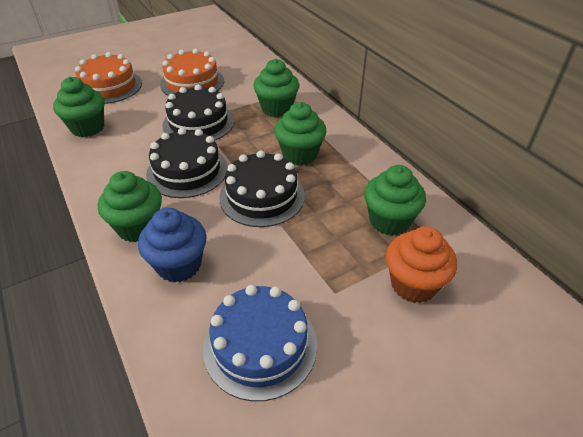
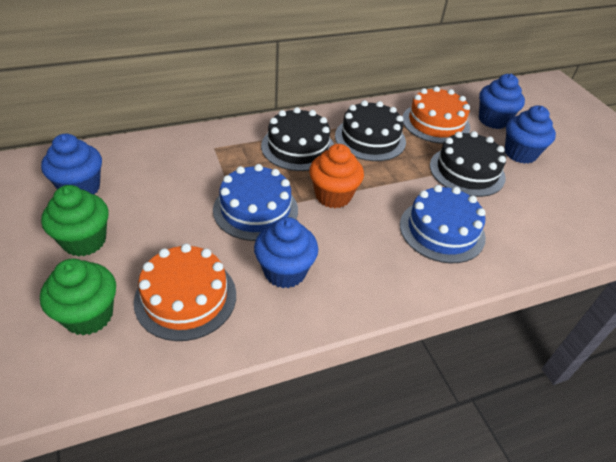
blue cake: 1 -> 2
blue cupcake: 1 -> 4
green cupcake: 5 -> 2

